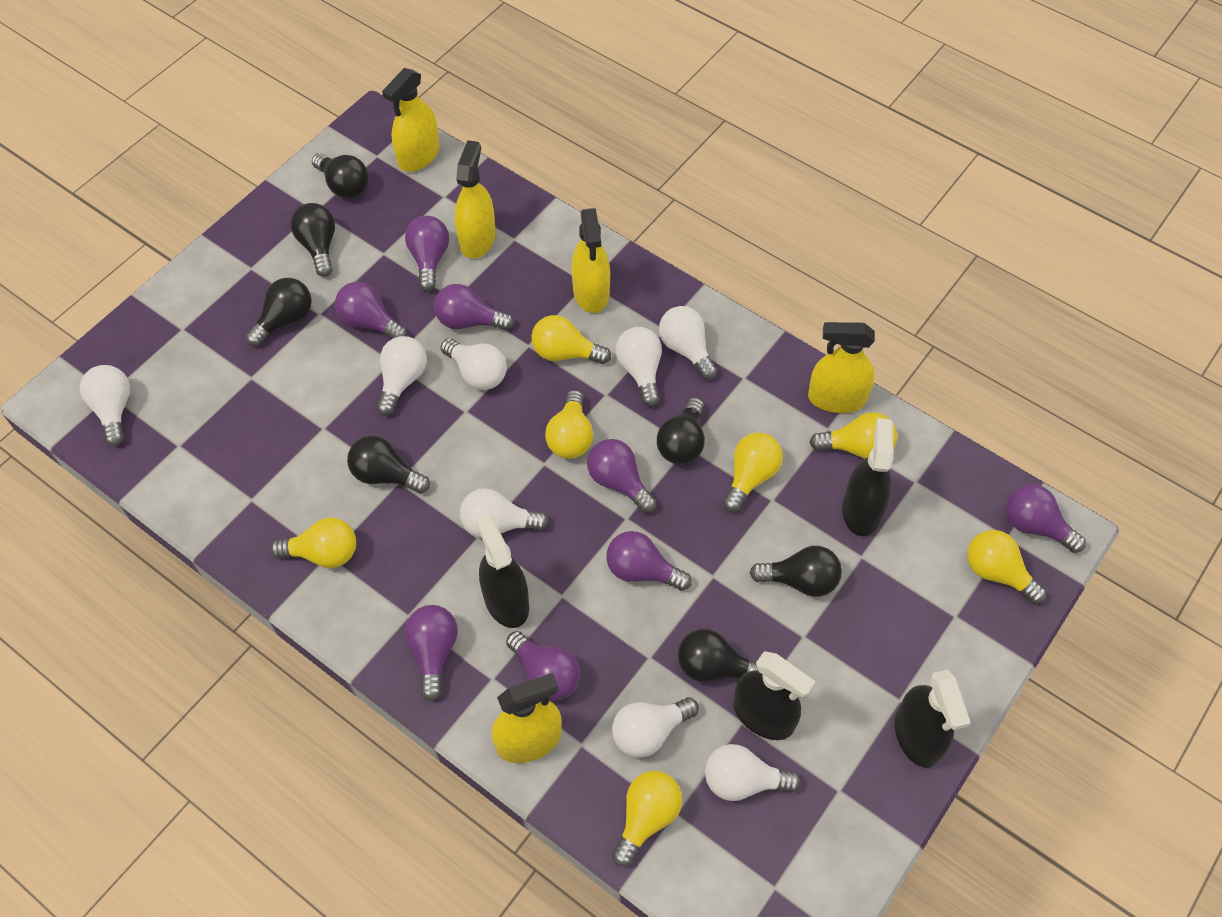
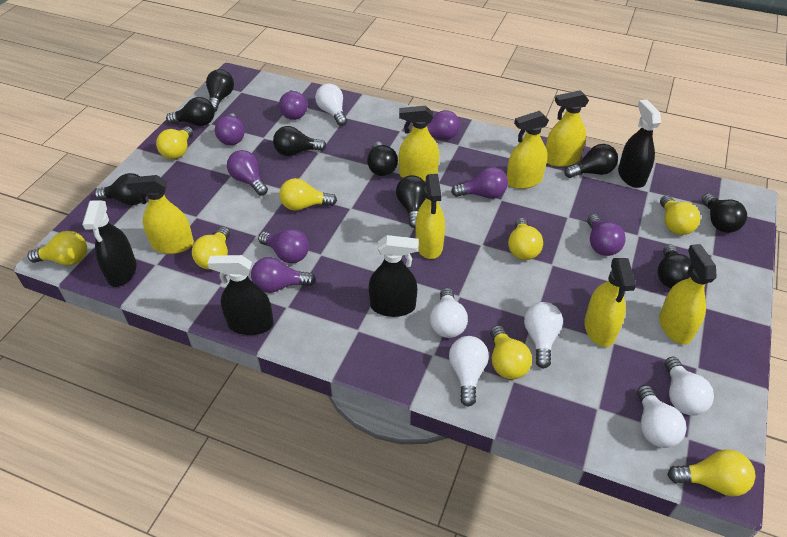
black light bulb: 7 -> 9
white light bulb: 8 -> 6
yellow light bulb: 7 -> 8
yellow spray bottle: 5 -> 7

